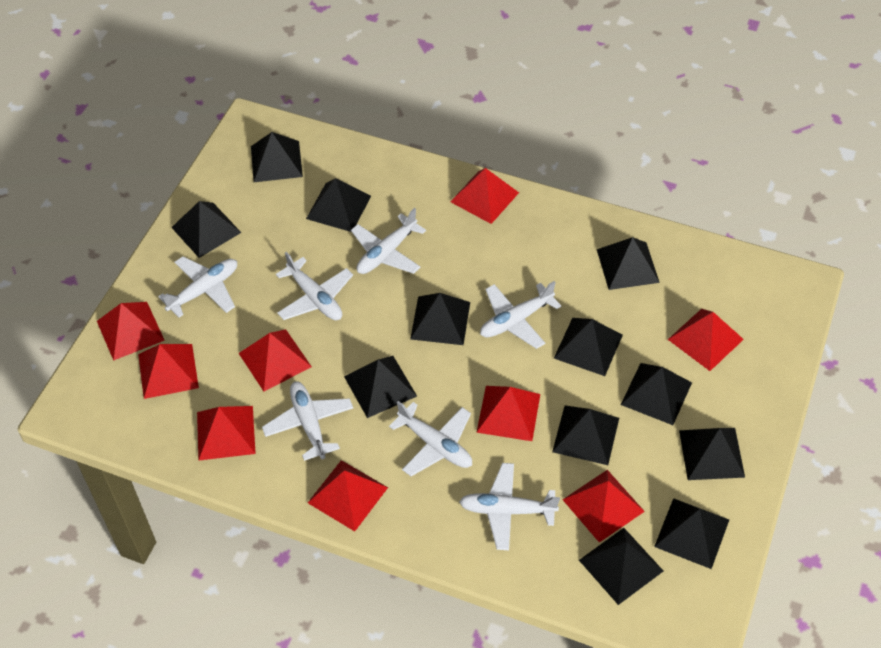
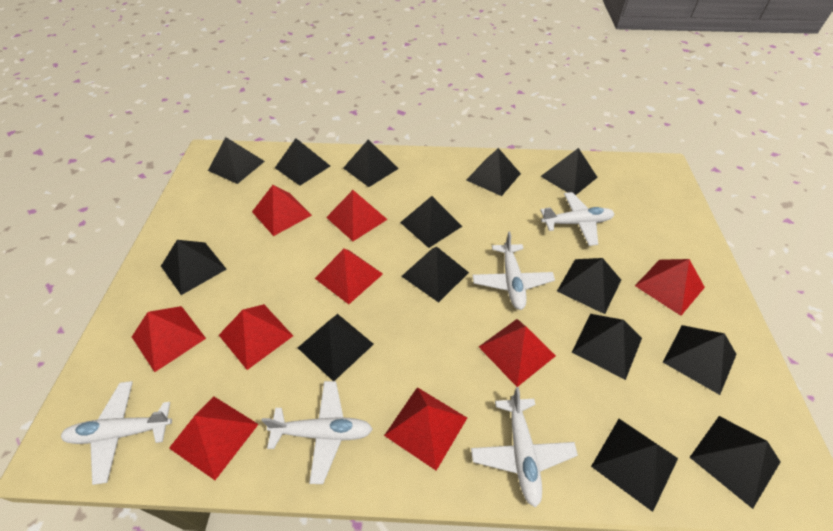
black pyramid: 12 -> 14
white plane: 7 -> 5

